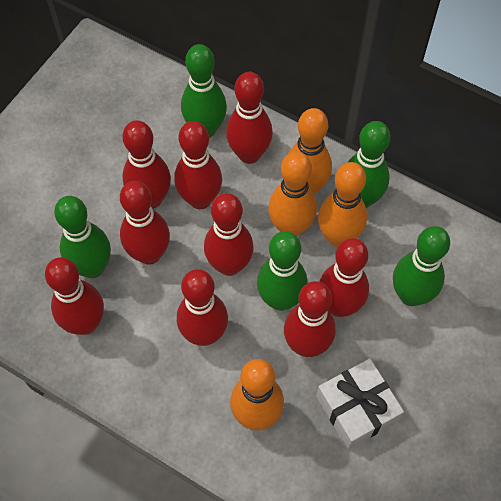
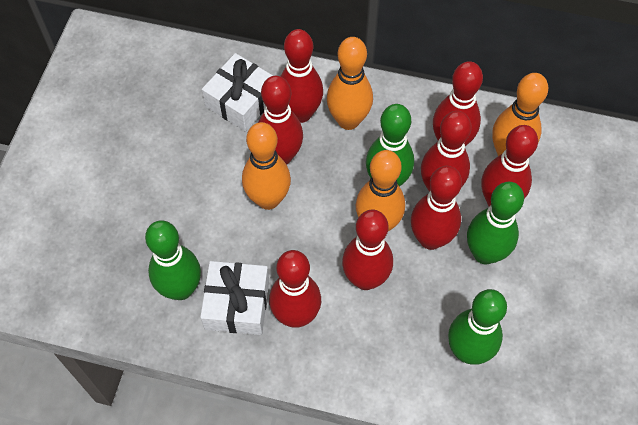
green bowling pin: 5 -> 4
red bowling pin: 9 -> 8
white gift: 1 -> 2

